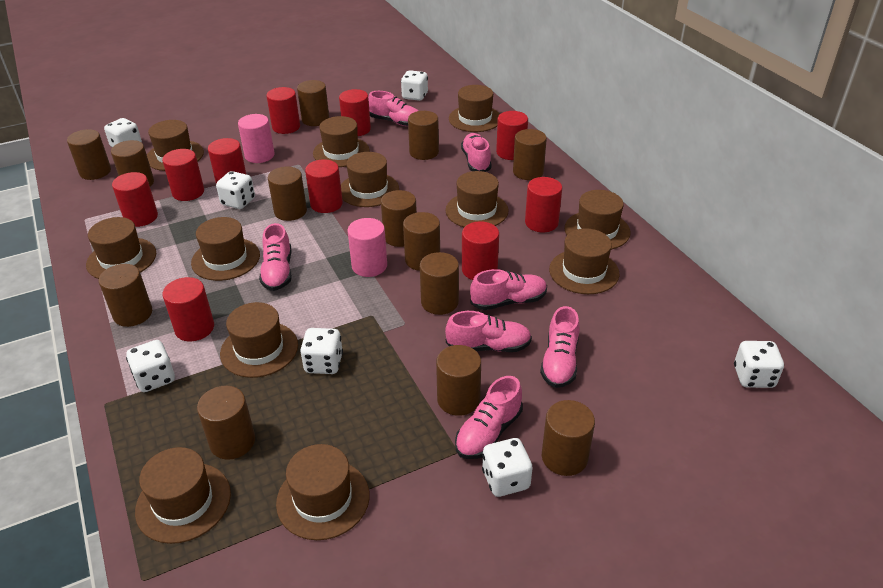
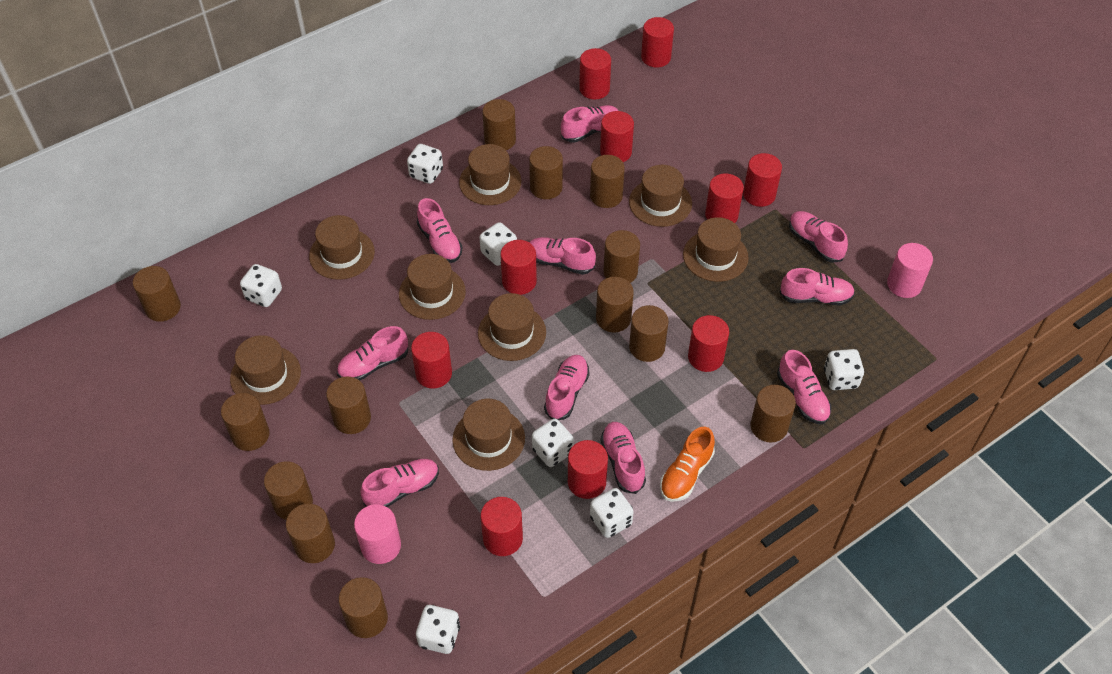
brown hat: 12 -> 8
orange shoe: 0 -> 1
pink shoe: 7 -> 10

